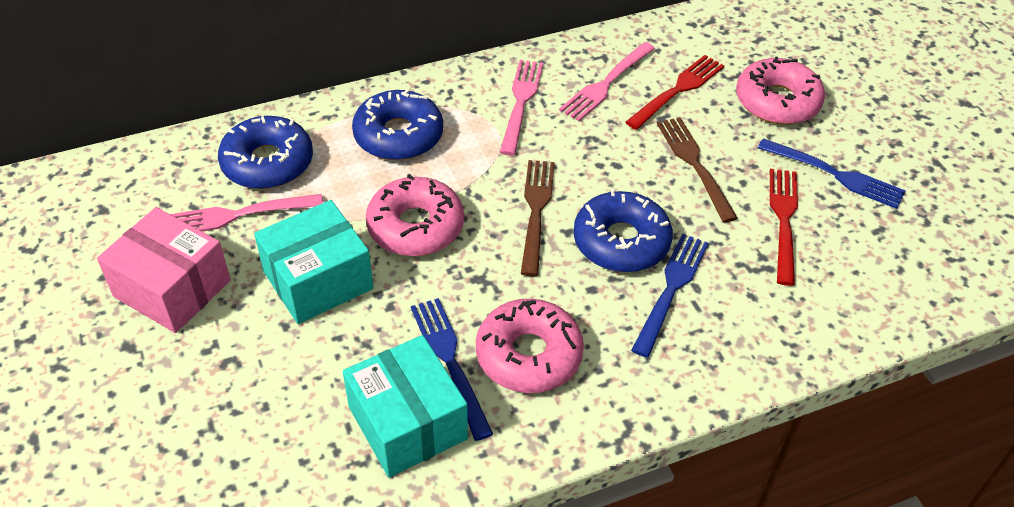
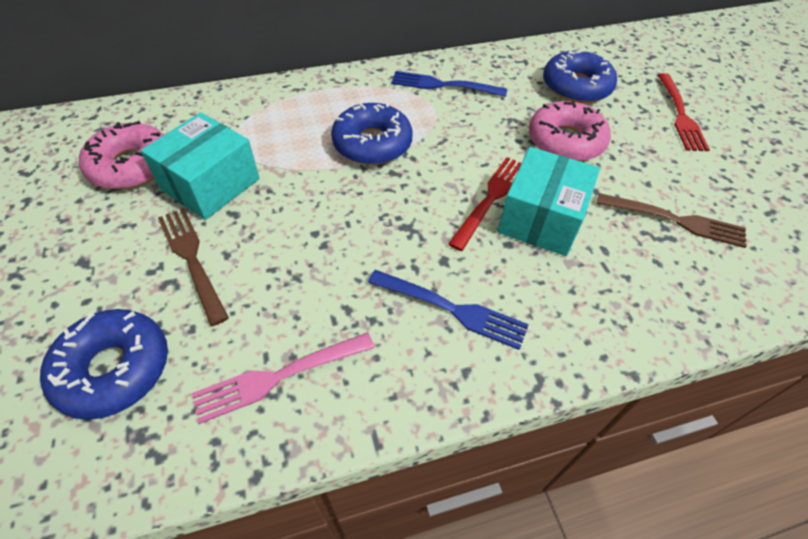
blue fork: 3 -> 2
pink box: 1 -> 0
pink donut: 3 -> 2
pink fork: 3 -> 1

